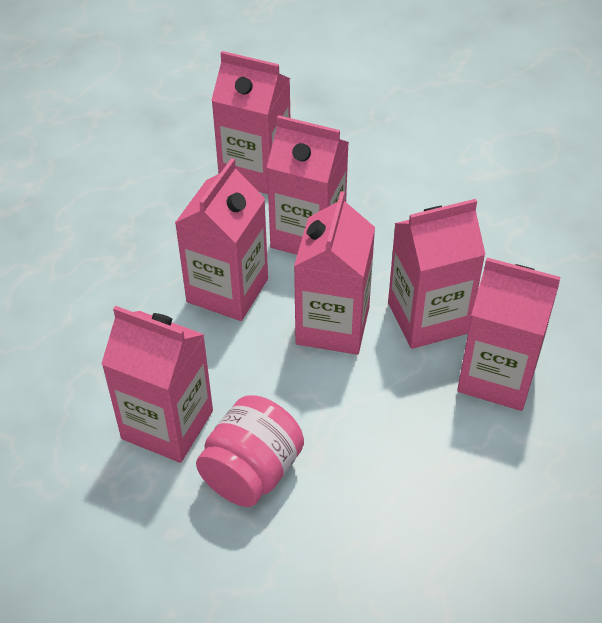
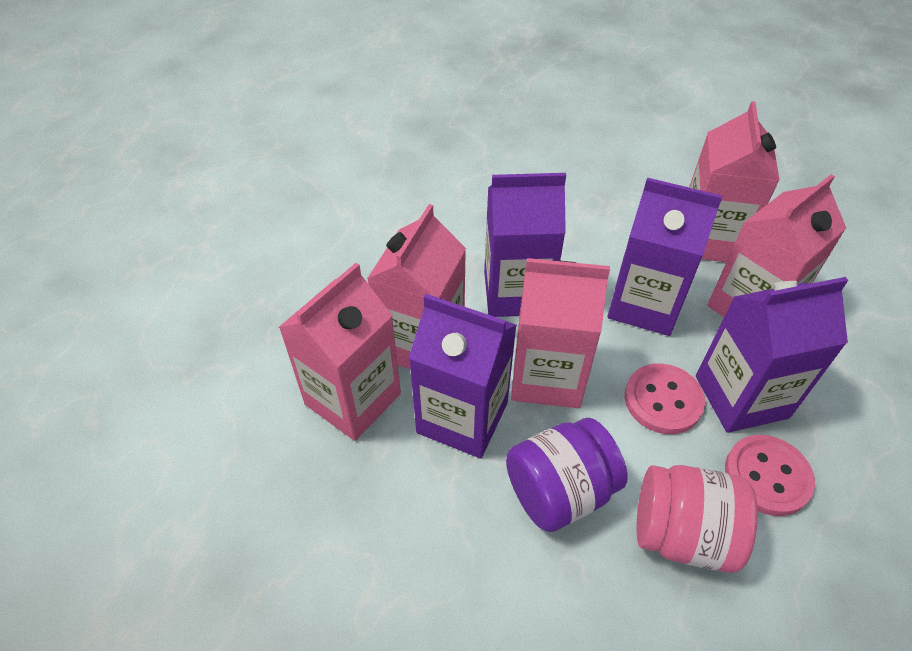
pink button: 0 -> 2
pink carton: 7 -> 5
purple carton: 0 -> 4
purple jar: 0 -> 1

